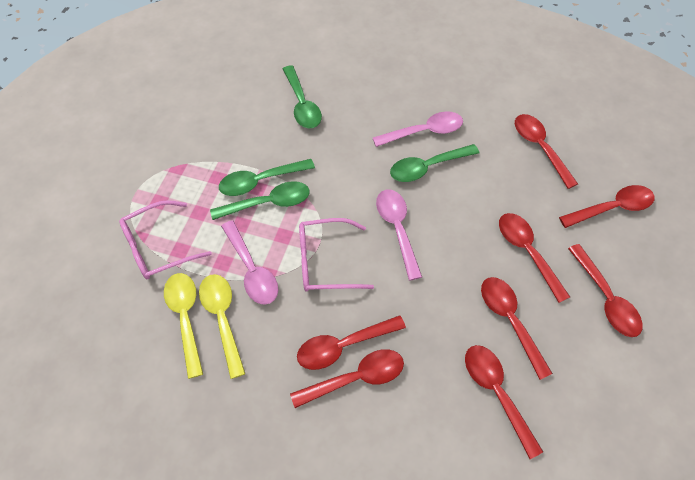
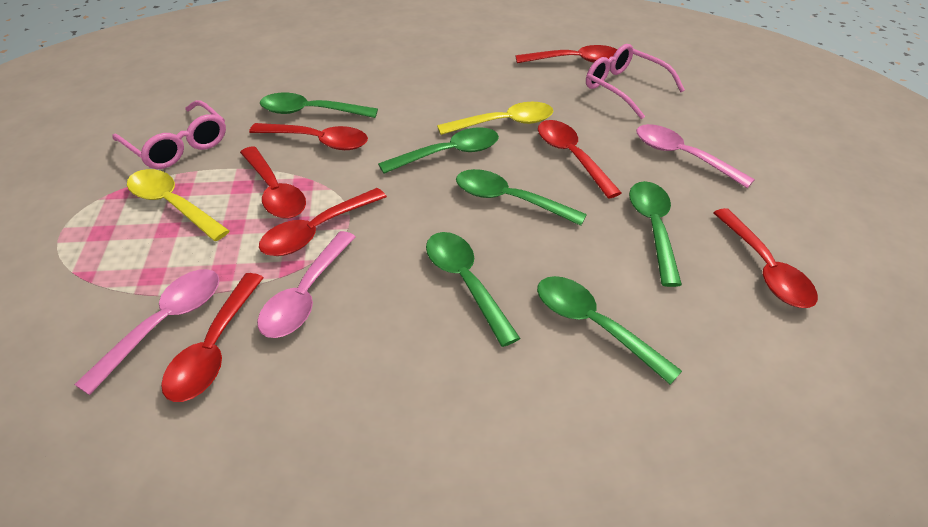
green spoon: 4 -> 6
red spoon: 8 -> 7

